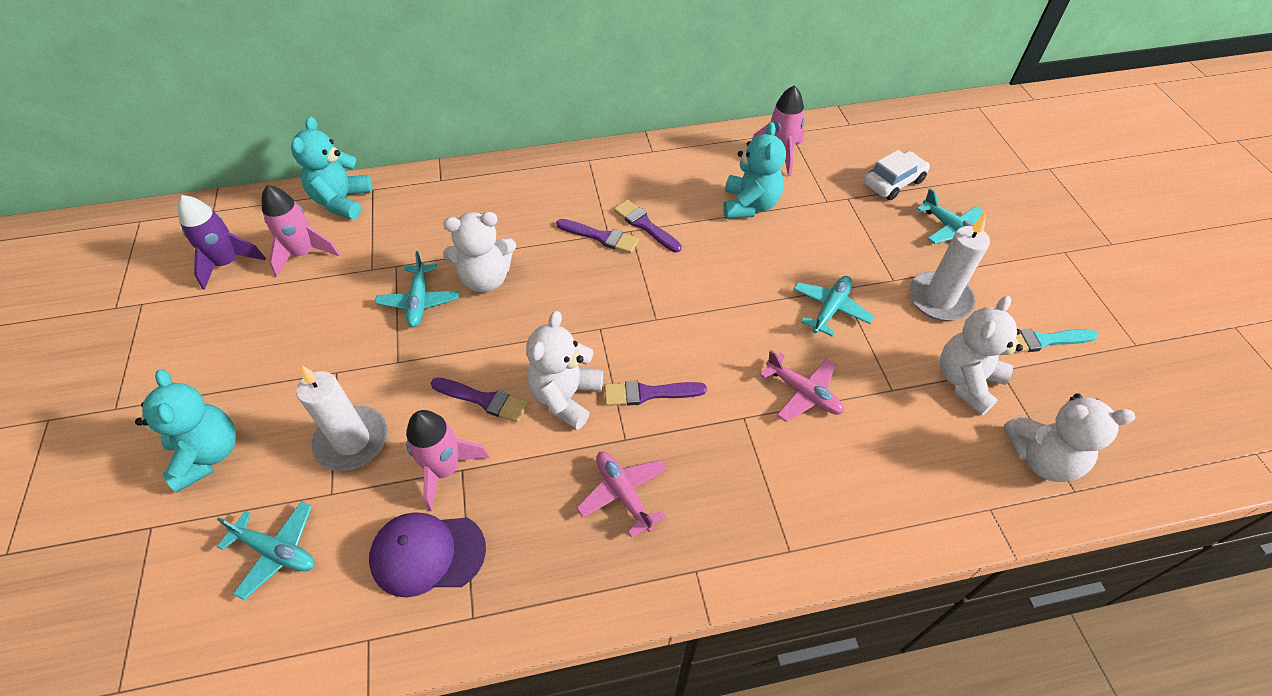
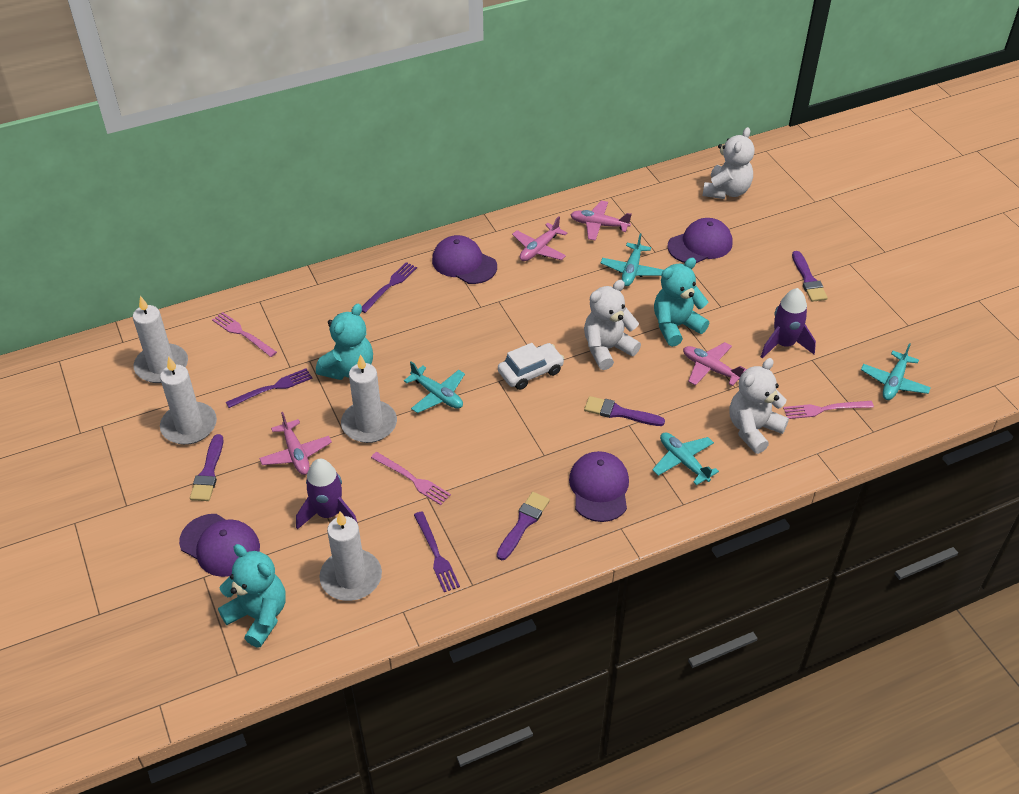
pink fork: 0 -> 3
pink plane: 2 -> 4
pink rocket: 3 -> 0
purple cap: 1 -> 4
purple fork: 0 -> 3
purple rocket: 1 -> 2
turquoise brush: 1 -> 0
white candle: 2 -> 4
white teddy bear: 4 -> 3

